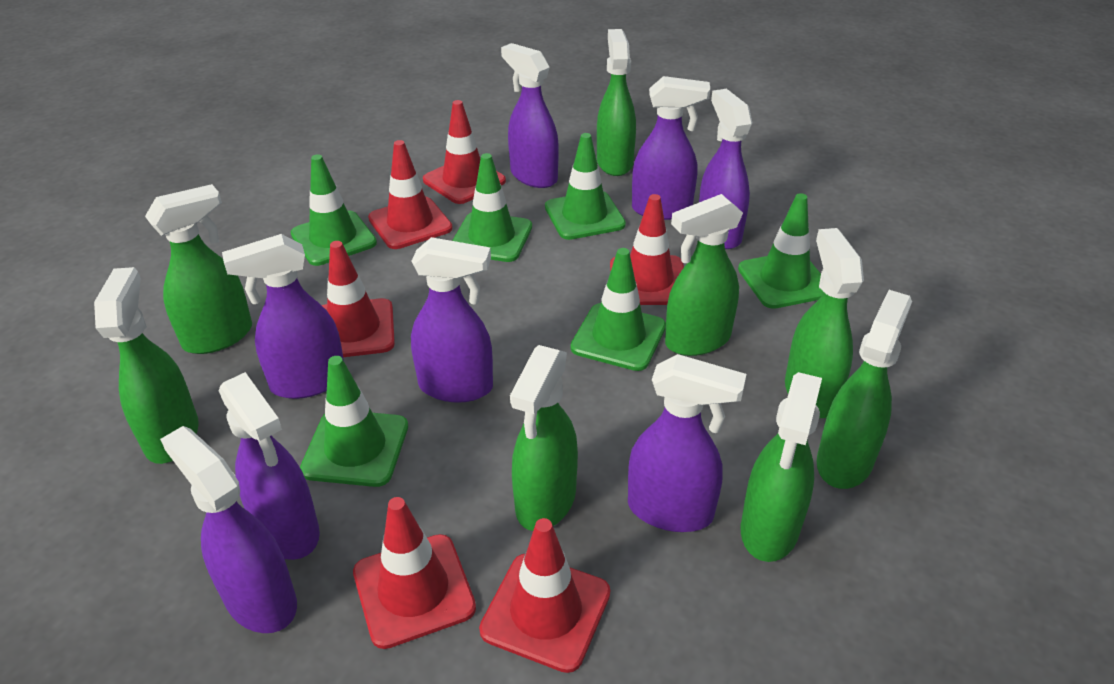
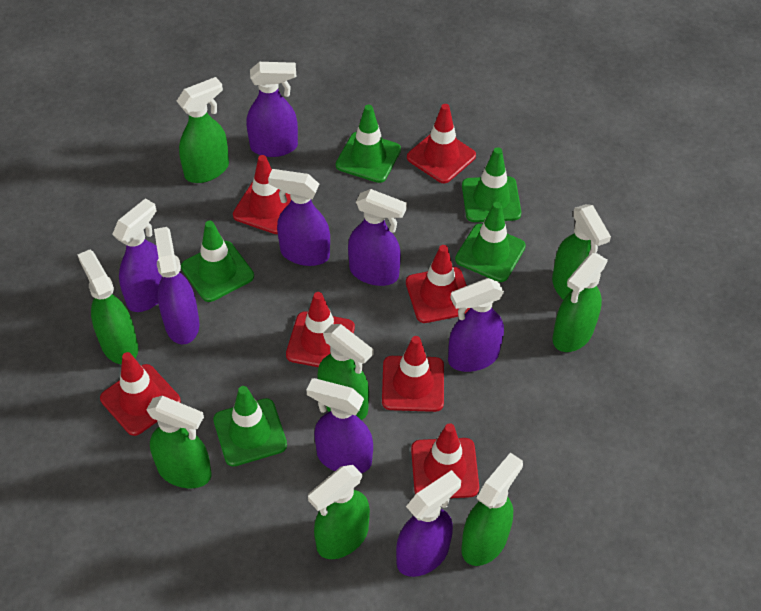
green traffic cone: 6 -> 5
red traffic cone: 6 -> 7

